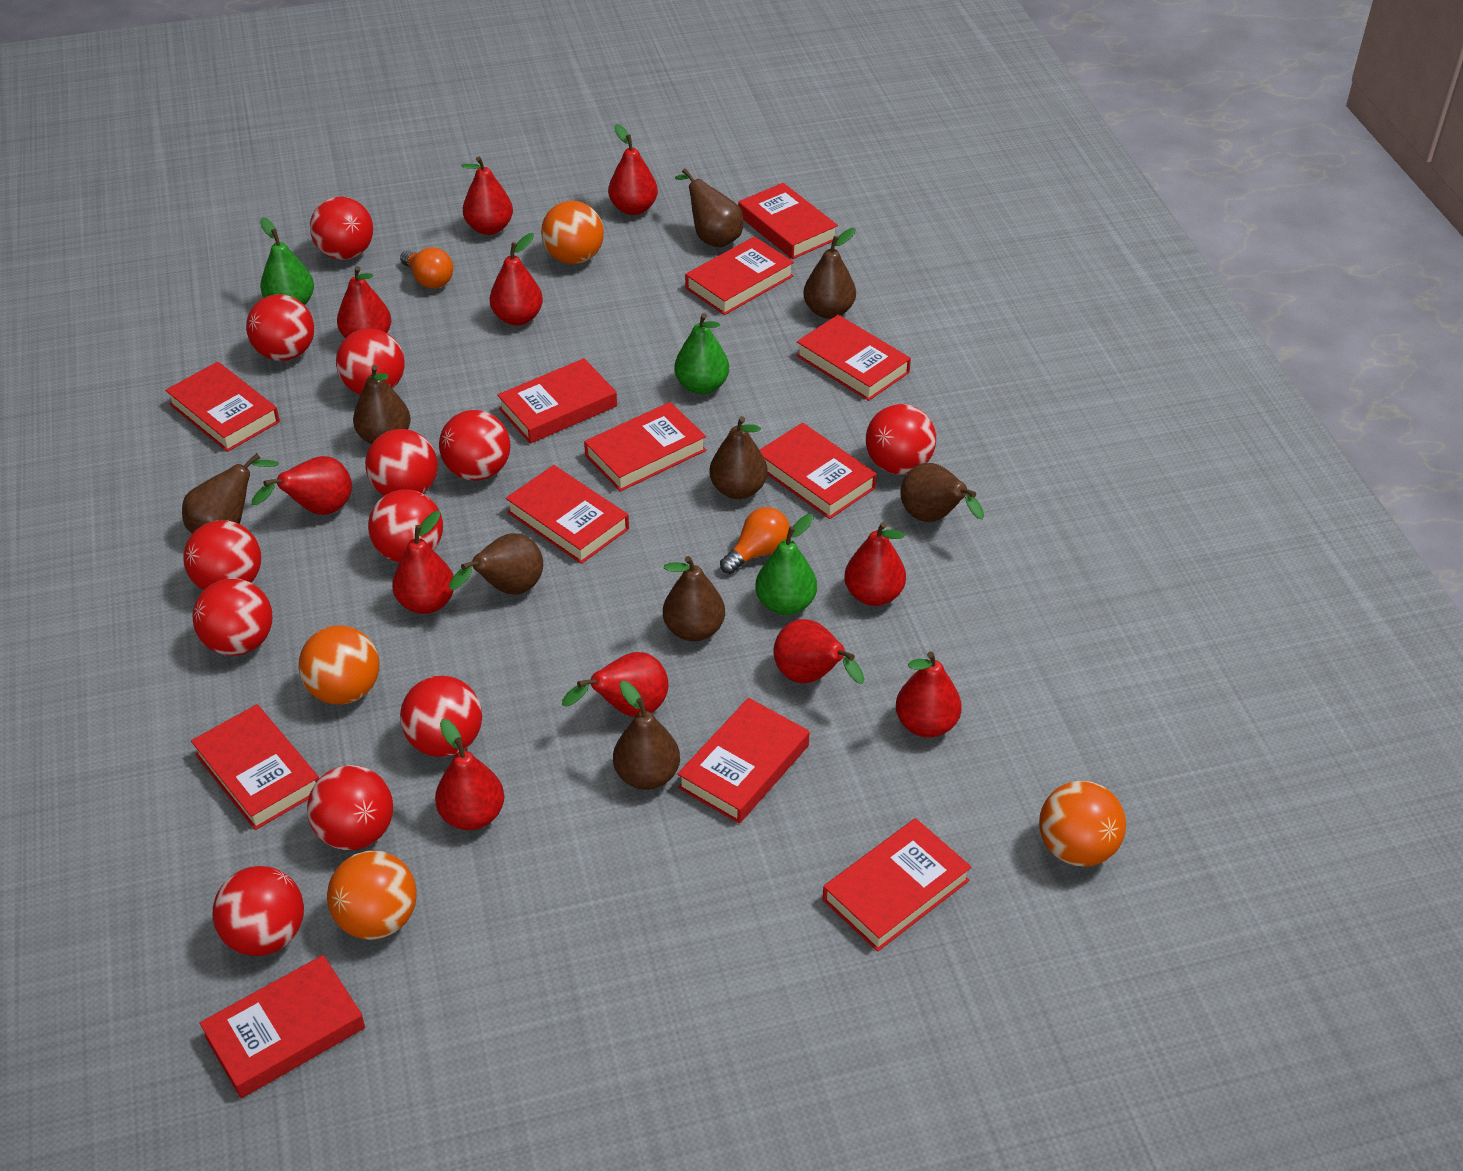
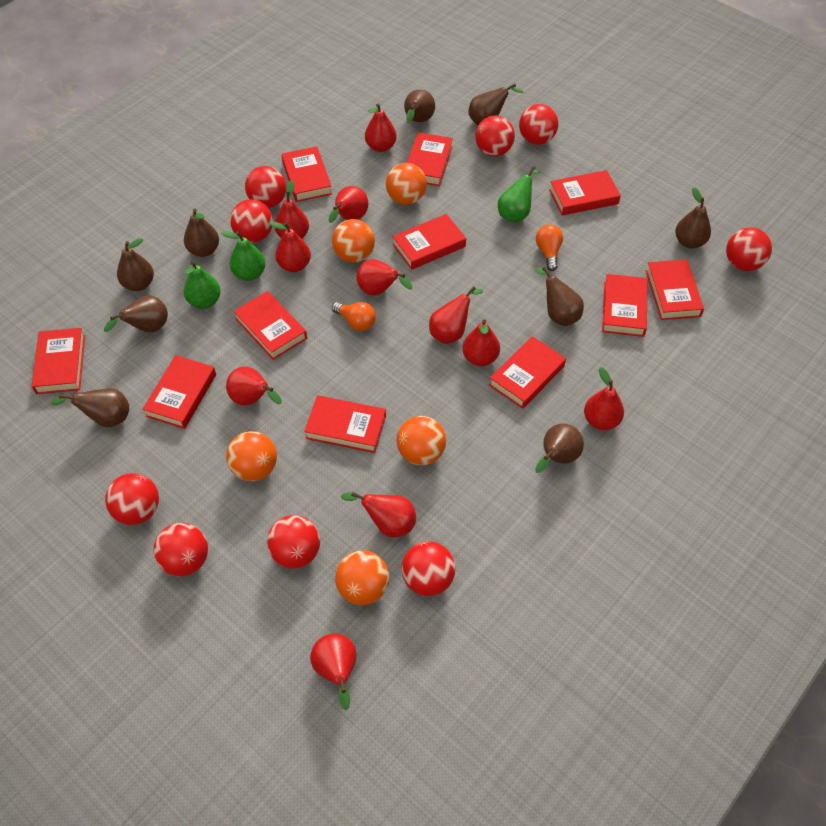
orange ball: 4 -> 5
red ball: 12 -> 9
red book: 12 -> 11

